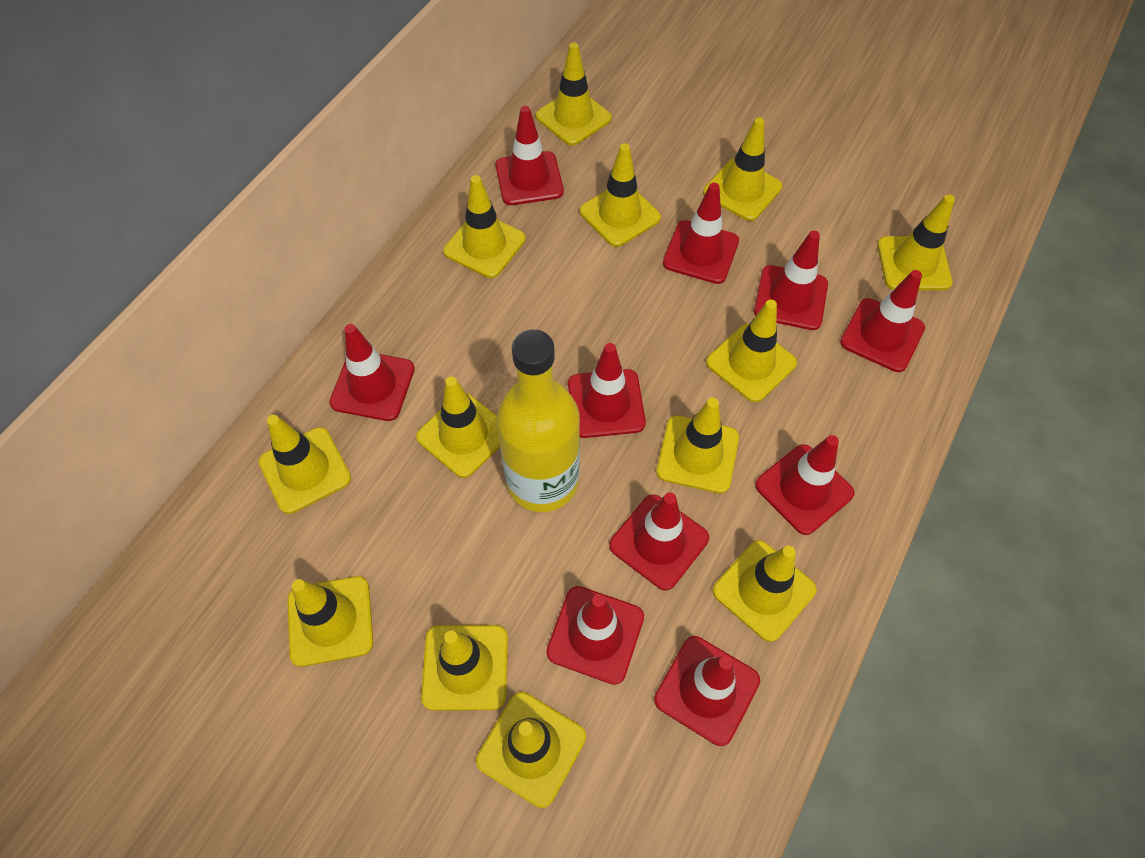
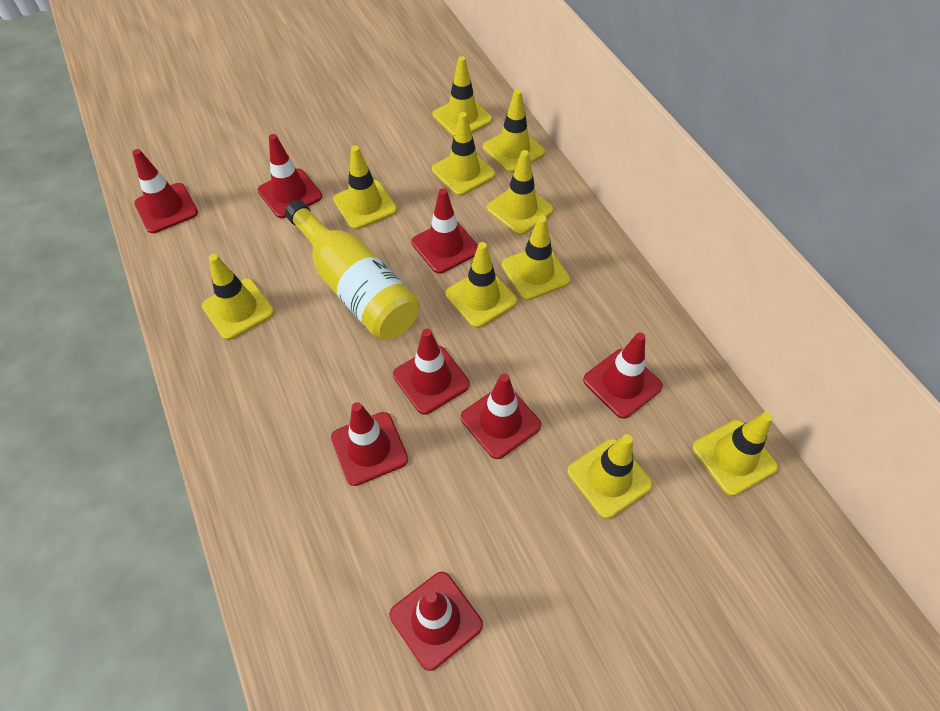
red traffic cone: 10 -> 8
yellow traffic cone: 13 -> 10

